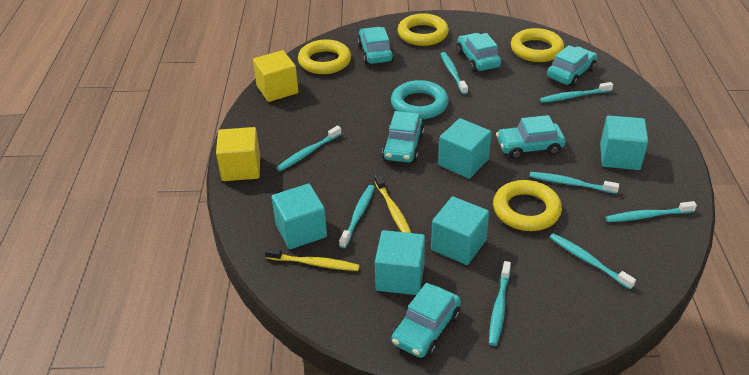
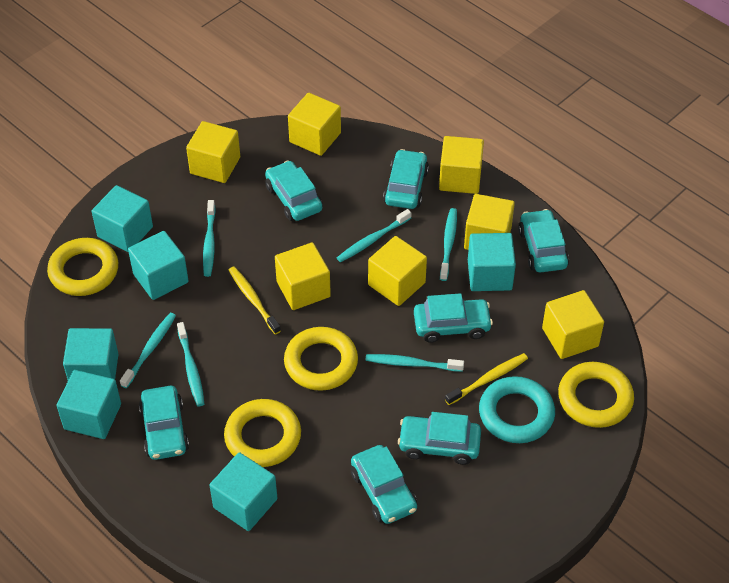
turquoise car: 6 -> 7
turquoise cube: 5 -> 6
turquoise toothbrush: 8 -> 6
yellow cube: 2 -> 7

